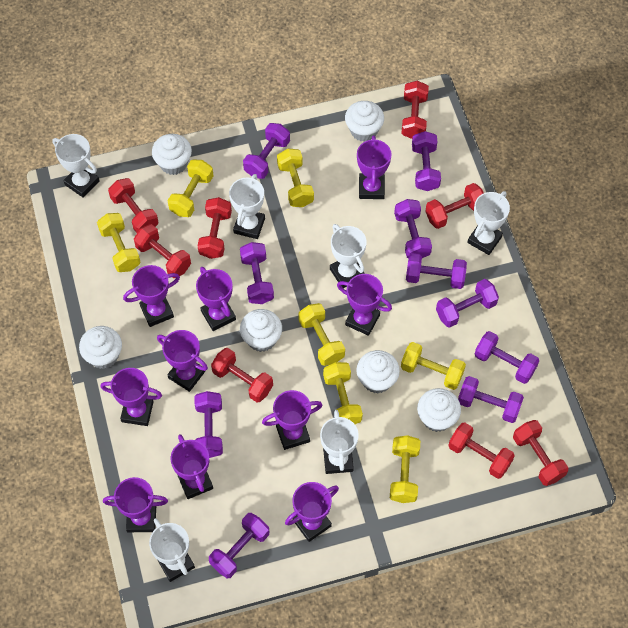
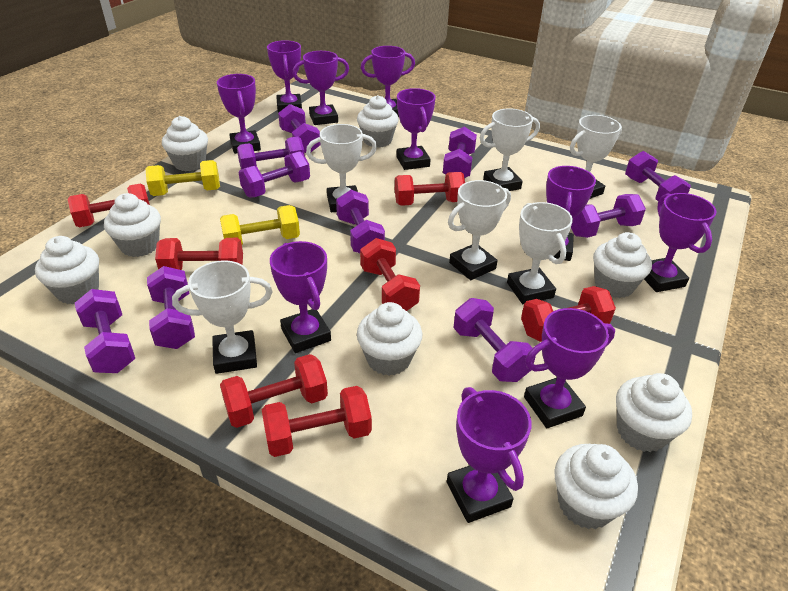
red dumbbell: 8 -> 7
white cupcake: 6 -> 8
yellow dumbbell: 7 -> 2

